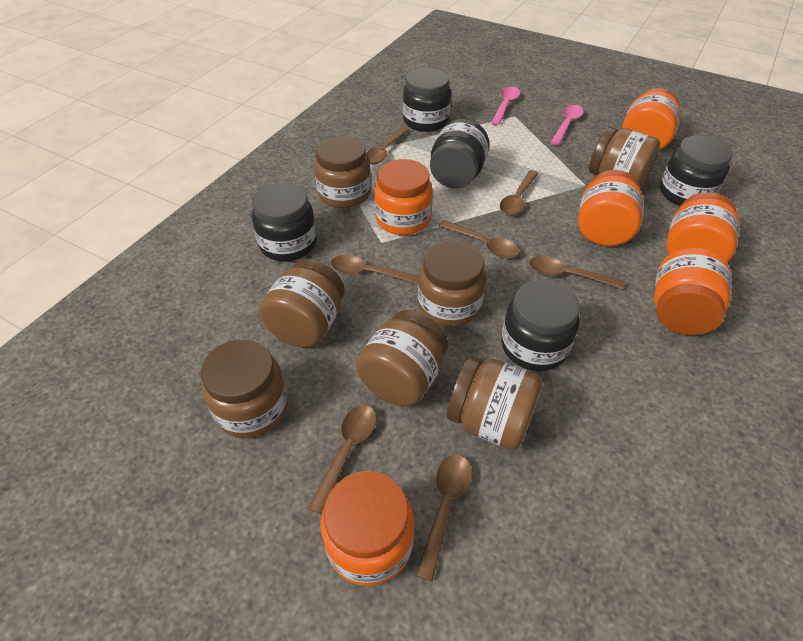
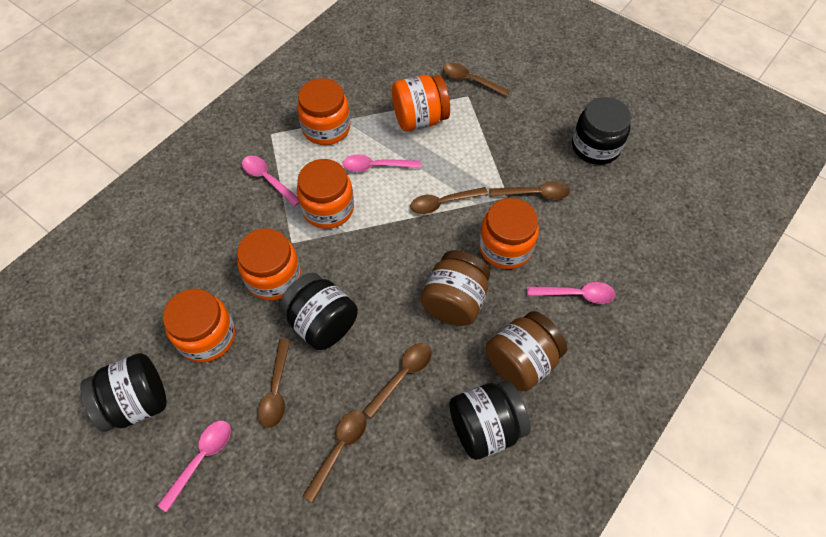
black jar: 5 -> 4
brown jar: 7 -> 2
brown spoon: 7 -> 6
pink spoon: 2 -> 4

